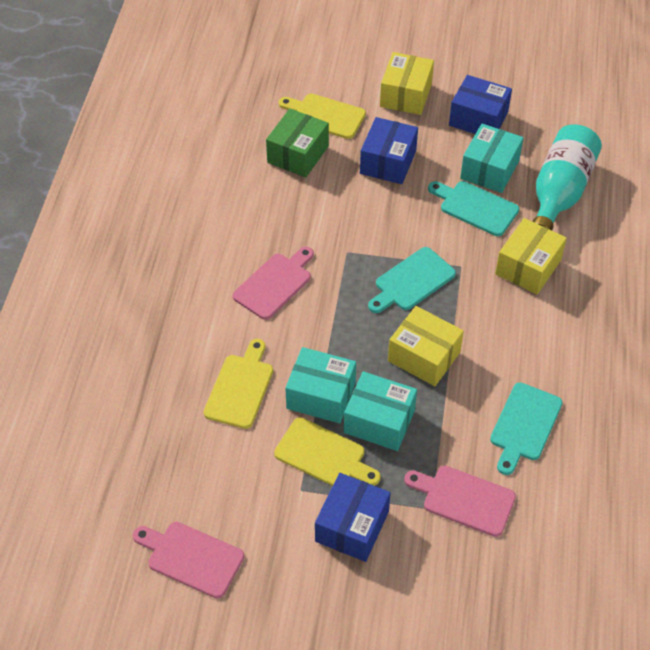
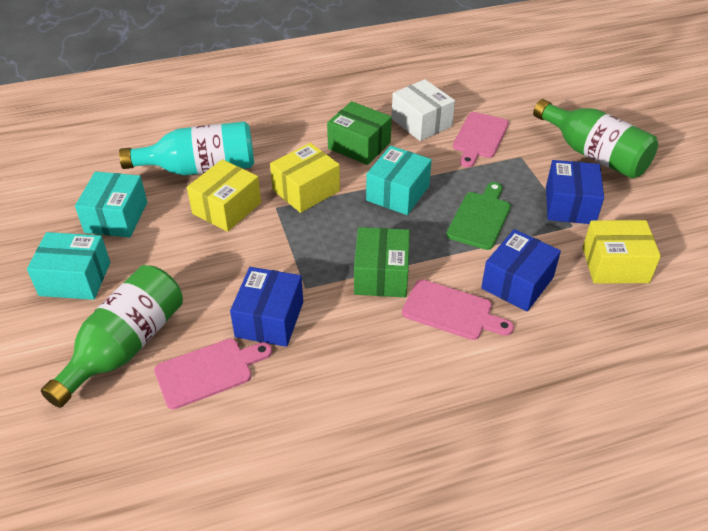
green bottle: 0 -> 2
green box: 1 -> 2
green cutting board: 0 -> 1
turquoise cutting board: 3 -> 0
white box: 0 -> 1
yellow cutting board: 3 -> 0

